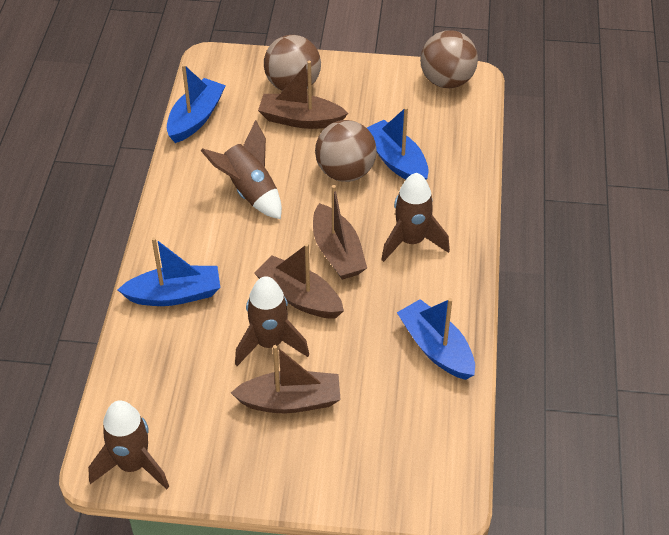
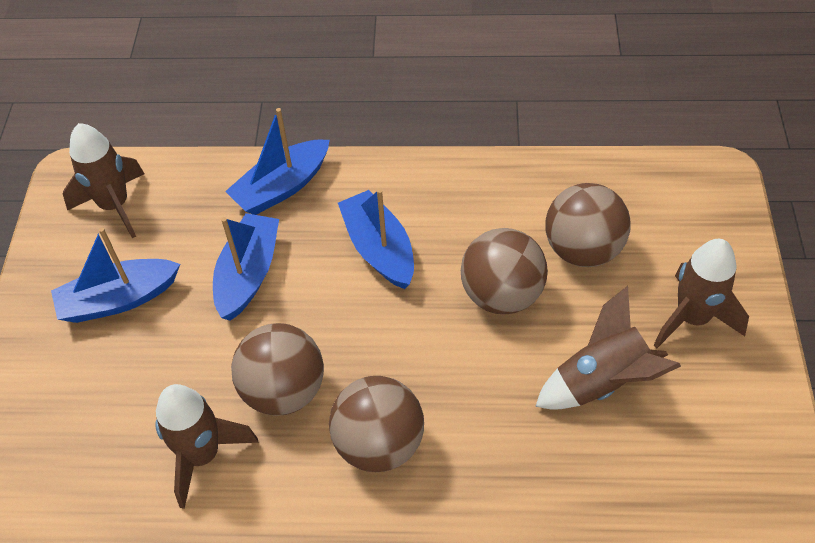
brown ball: 3 -> 4
brown boat: 4 -> 0

